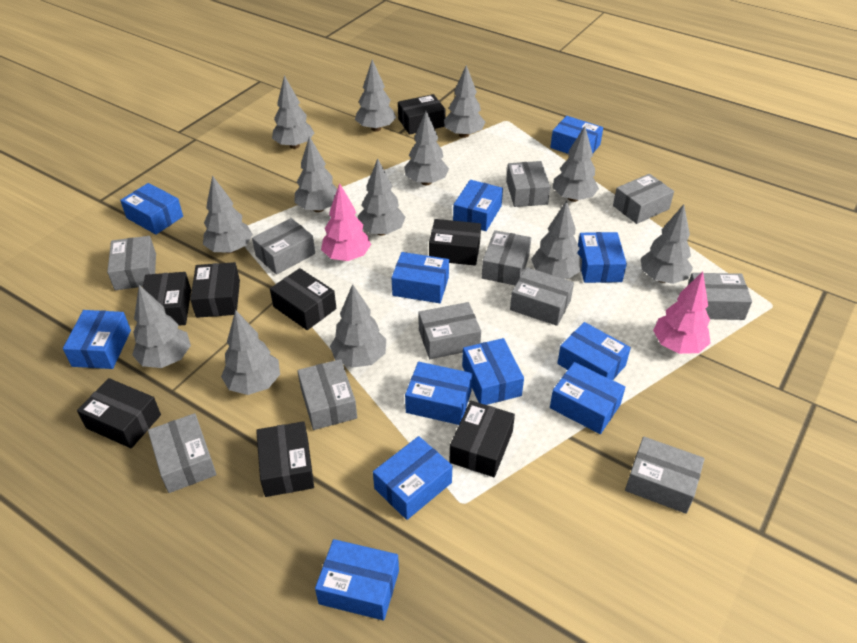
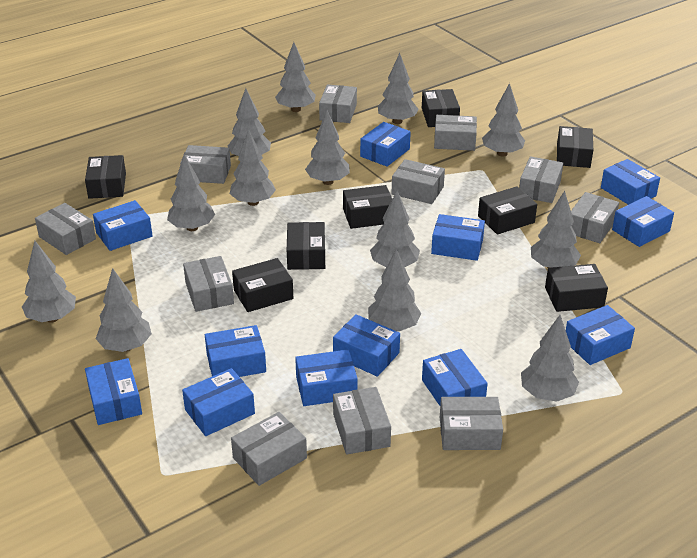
pink tree: 2 -> 0

